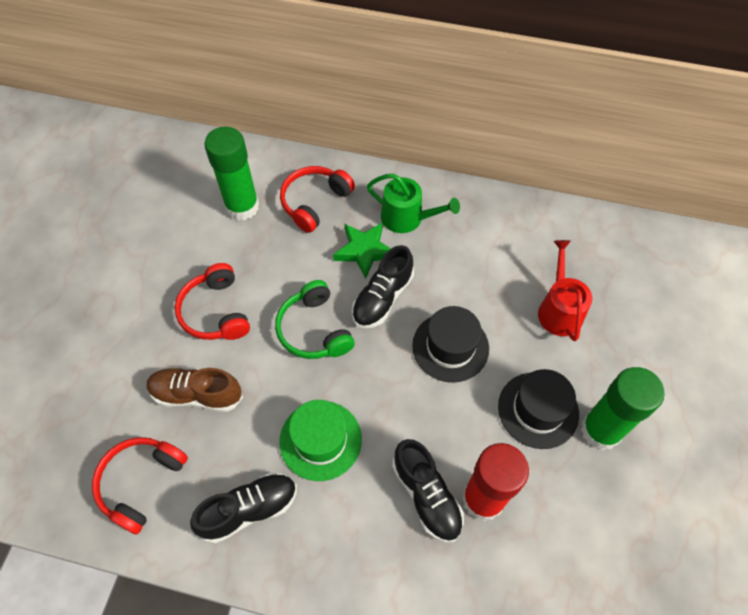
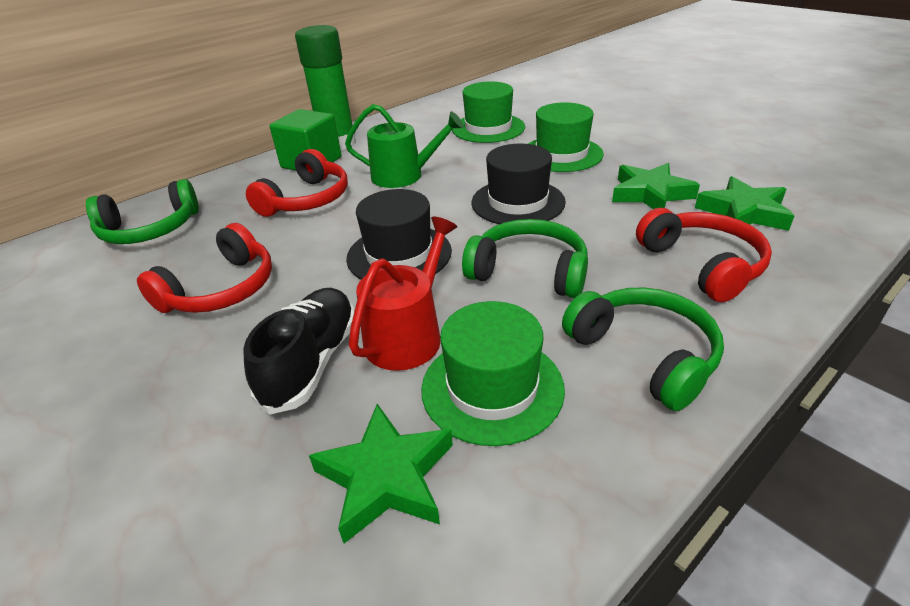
black shoe: 3 -> 1
brown shoe: 1 -> 0
green cube: 0 -> 1
green glue stick: 2 -> 1
green hat: 1 -> 3
green headphones: 1 -> 3
green star: 1 -> 3
red glue stick: 1 -> 0

